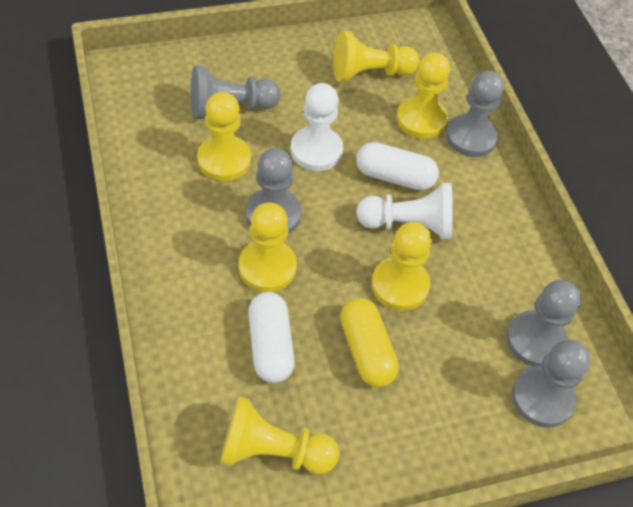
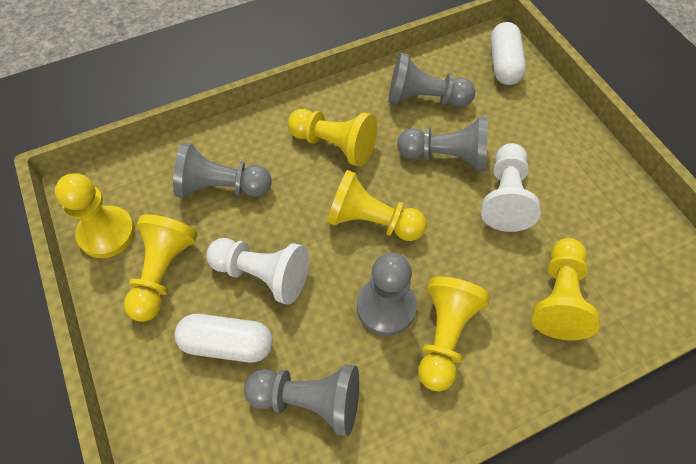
yellow capsule: 1 -> 0

